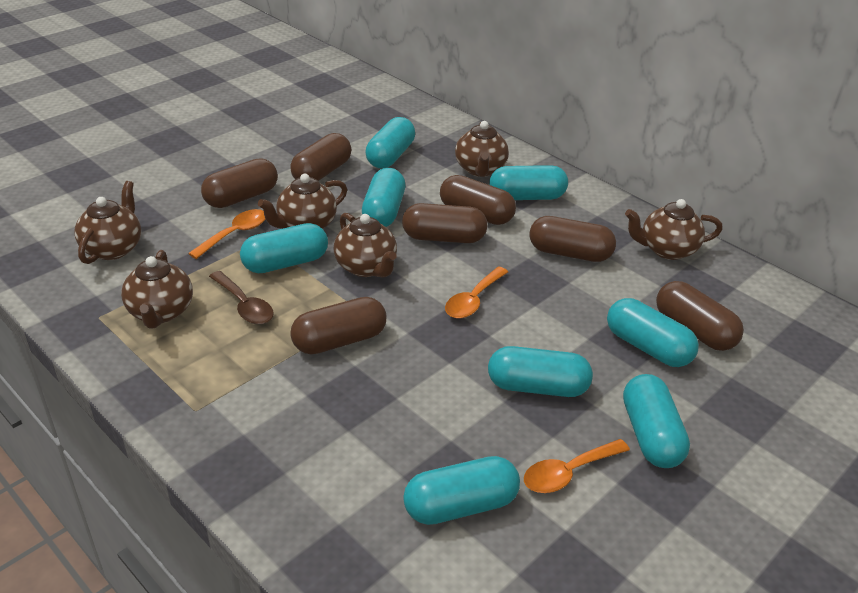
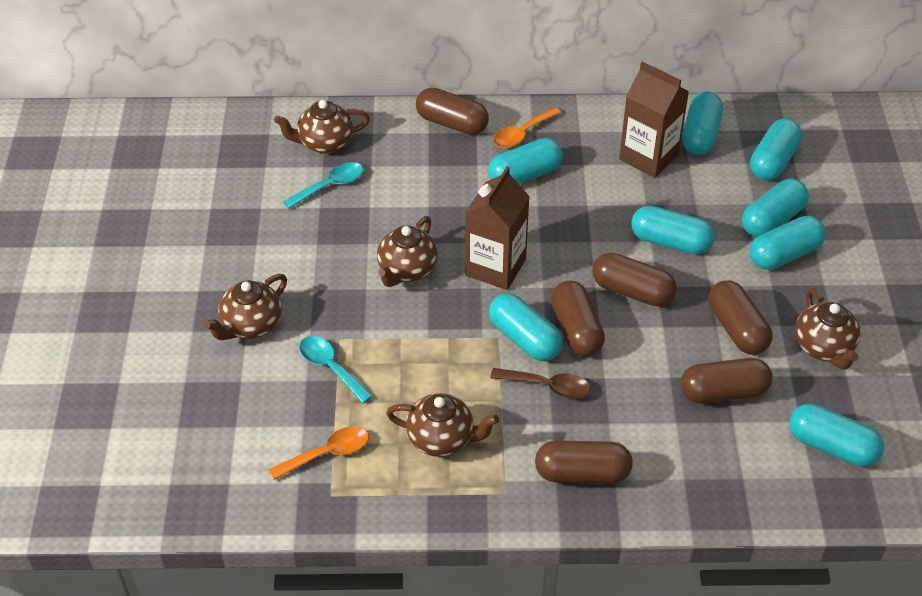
brown capsule: 7 -> 6
brown carton: 0 -> 2
brown teapot: 6 -> 5
orange spoon: 3 -> 2
turquoise spoon: 0 -> 2

